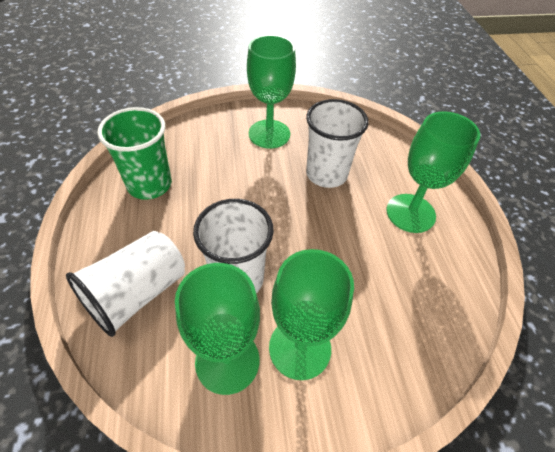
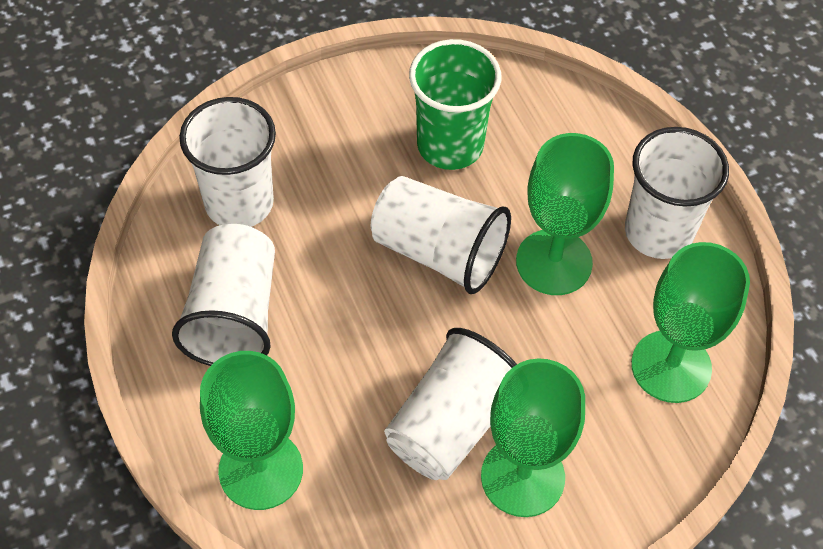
white cup: 3 -> 5

